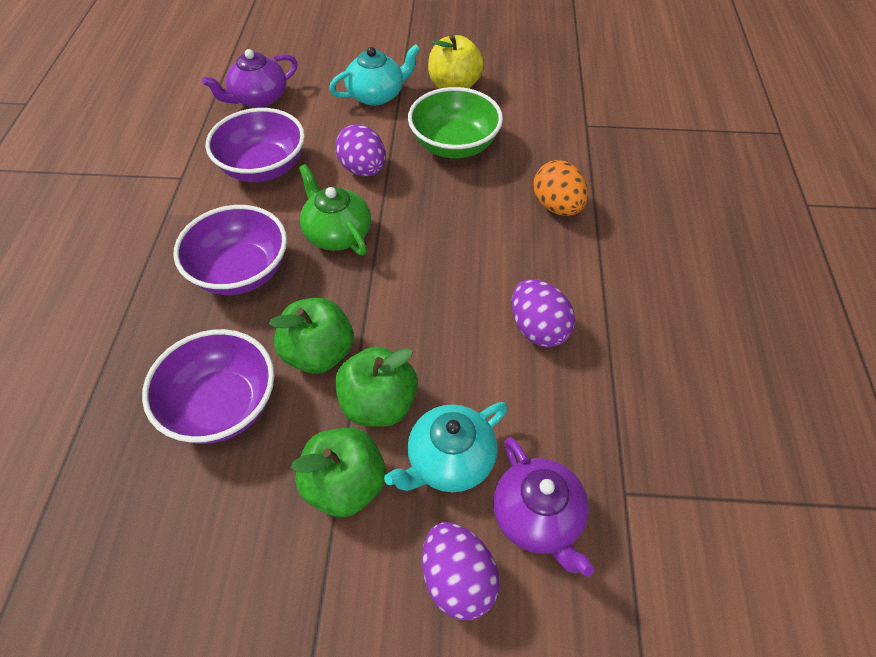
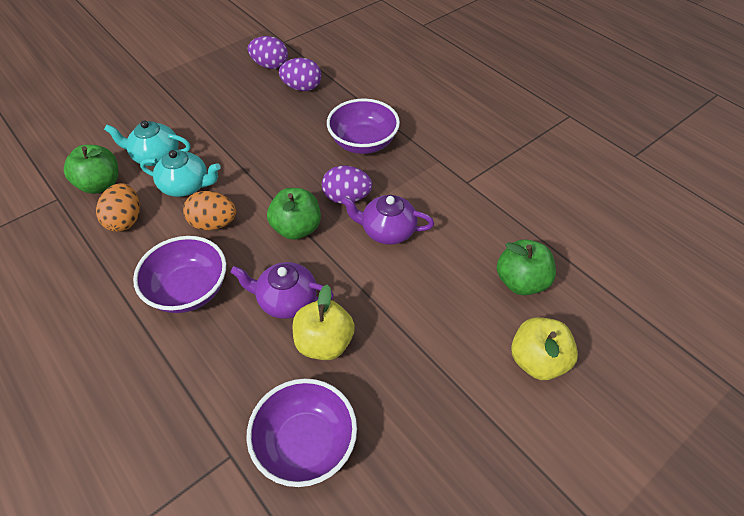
green bowl: 1 -> 0
green teapot: 1 -> 0
orange egg: 1 -> 2
yellow apple: 1 -> 2

